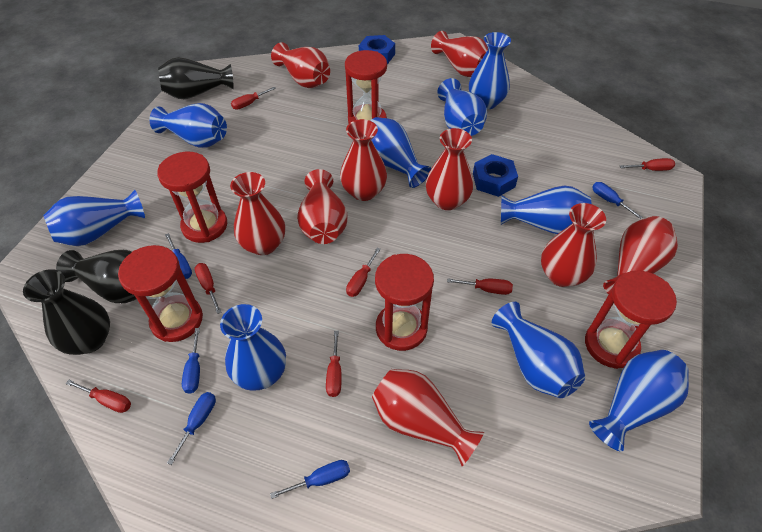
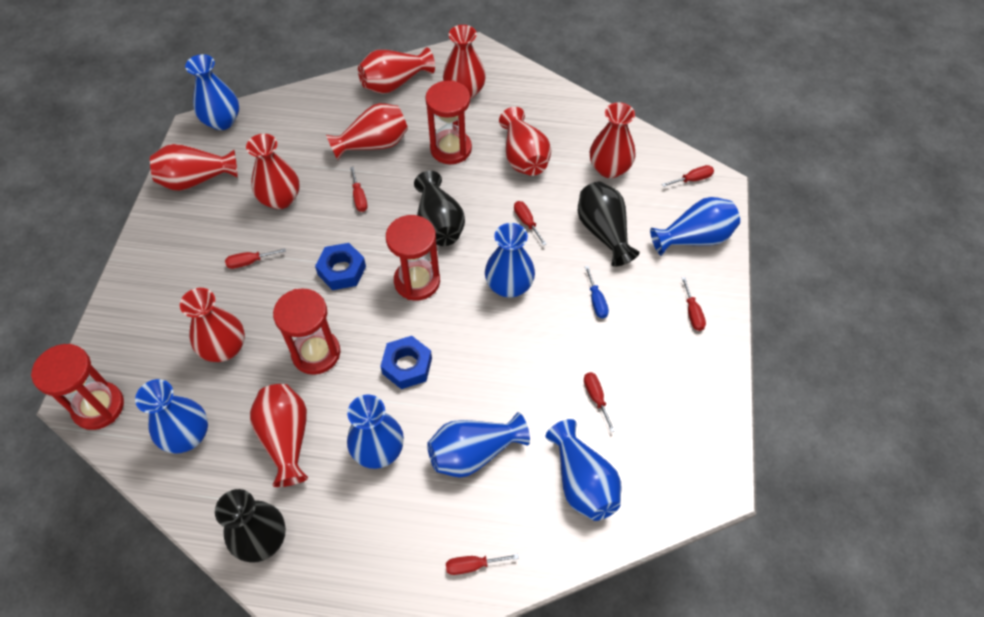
blue screwdriver: 5 -> 1
blue vase: 9 -> 7
red hourglass: 5 -> 4

